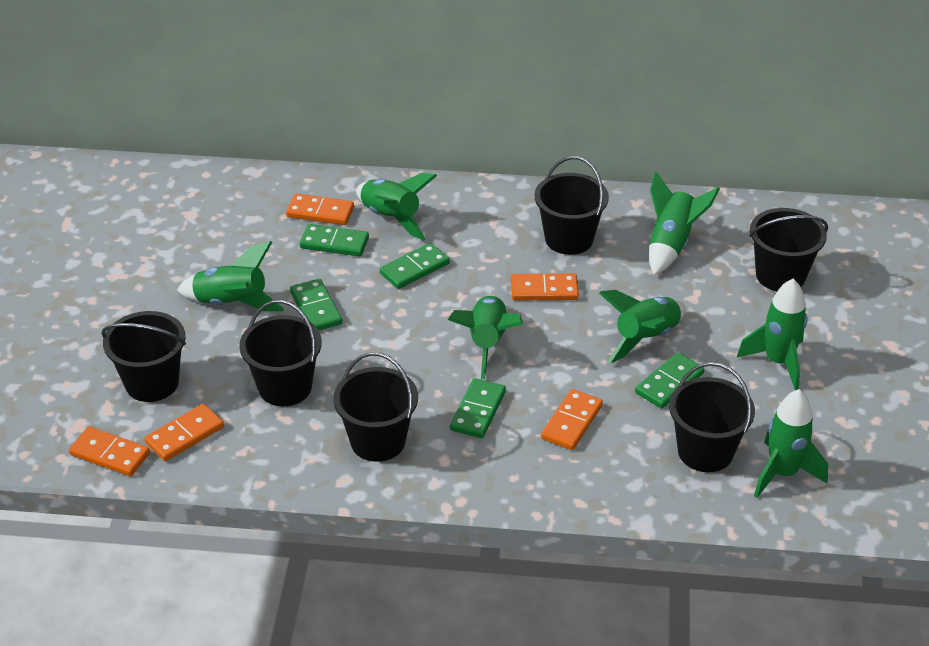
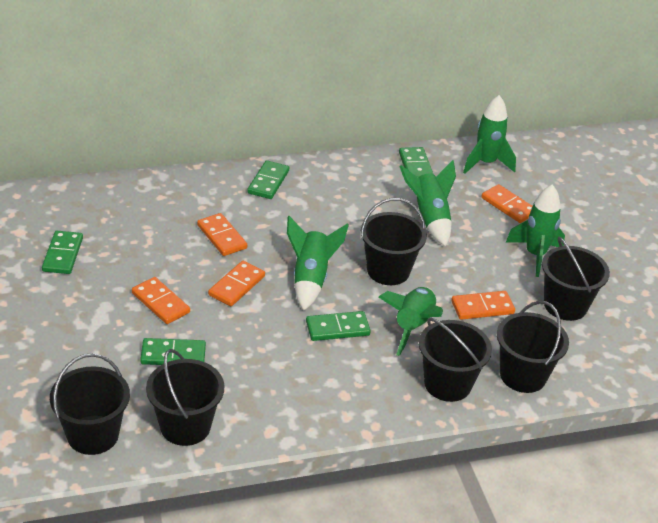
green rocket: 7 -> 5

